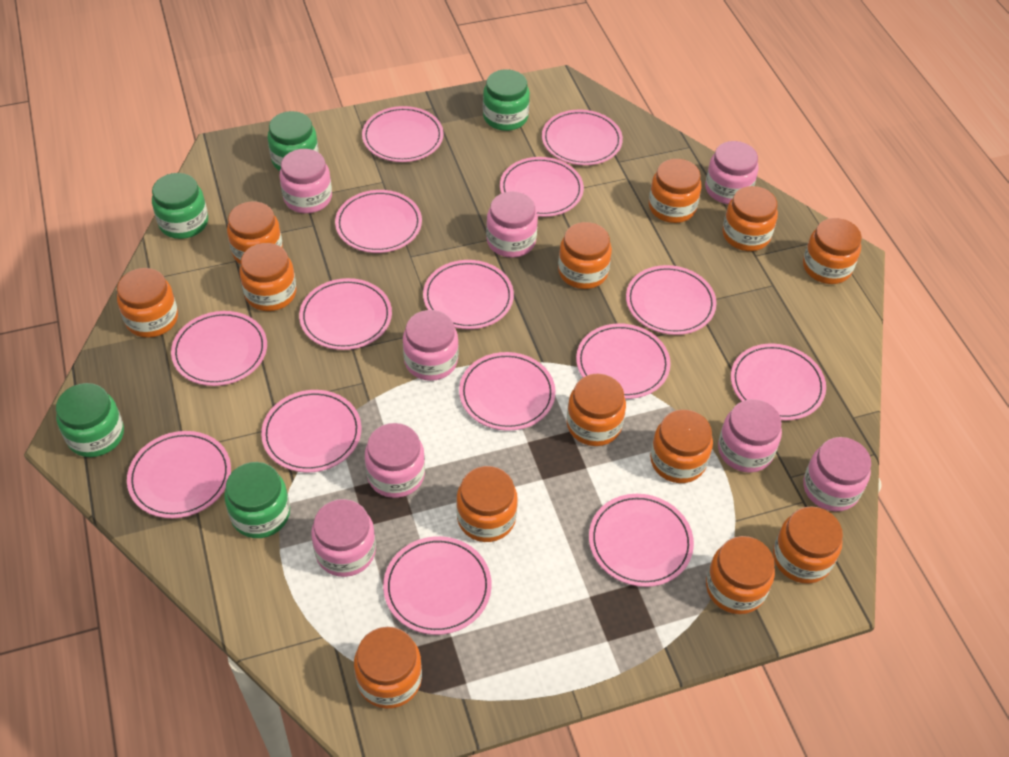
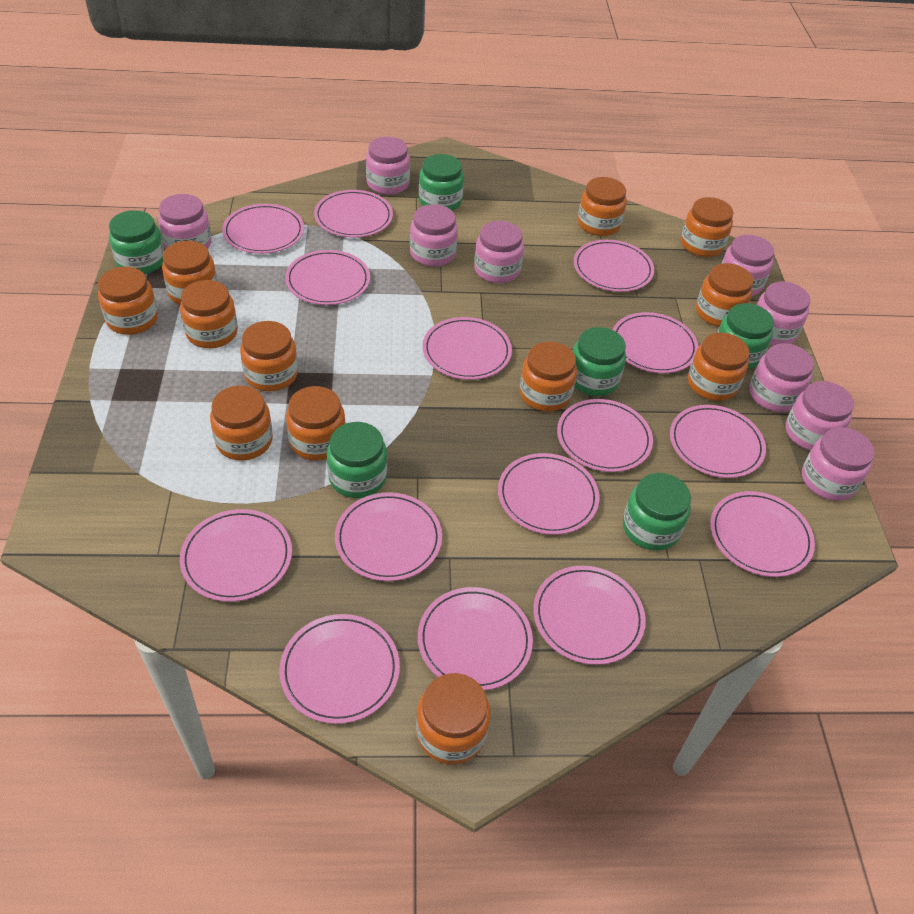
green jar: 5 -> 6
orange jar: 13 -> 12
pink jar: 8 -> 9

